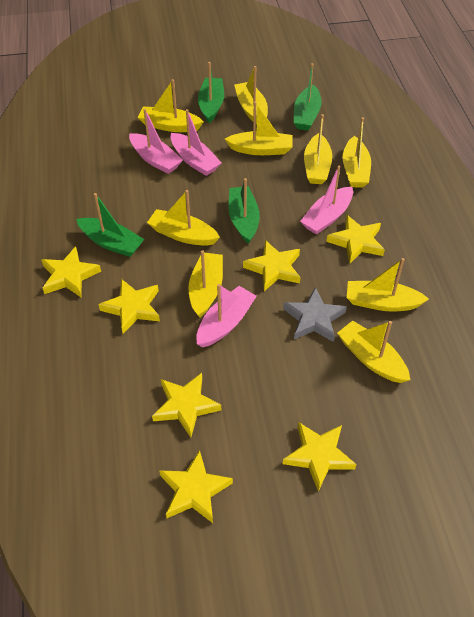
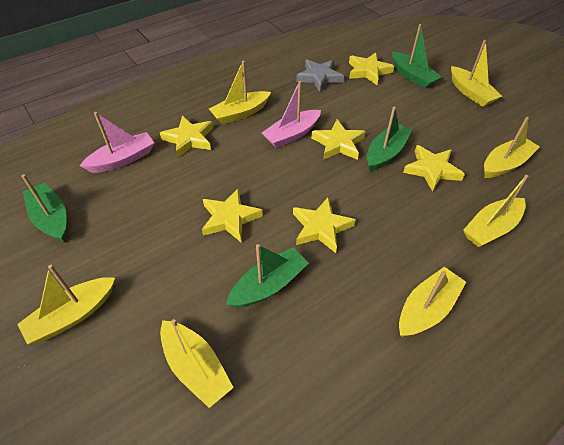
pink boat: 4 -> 2
yellow boat: 9 -> 7
yellow star: 7 -> 6

